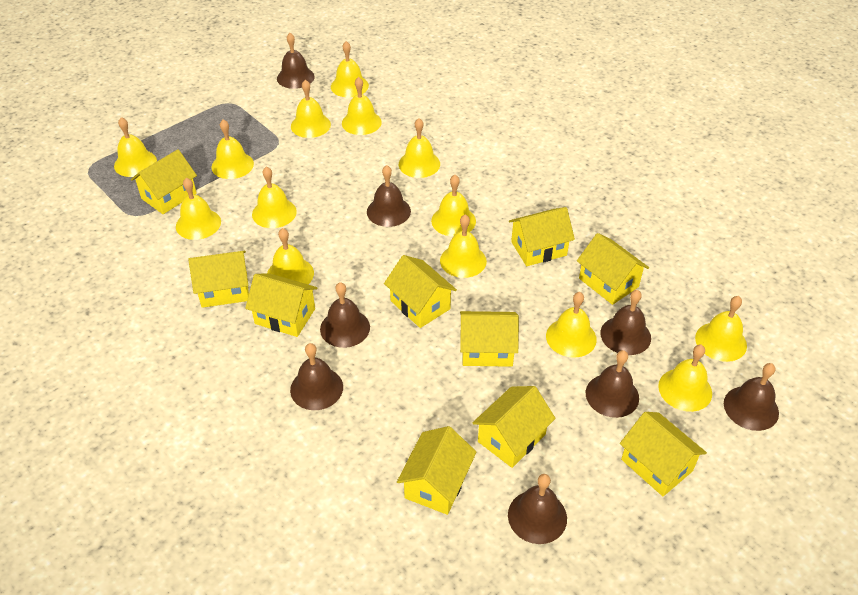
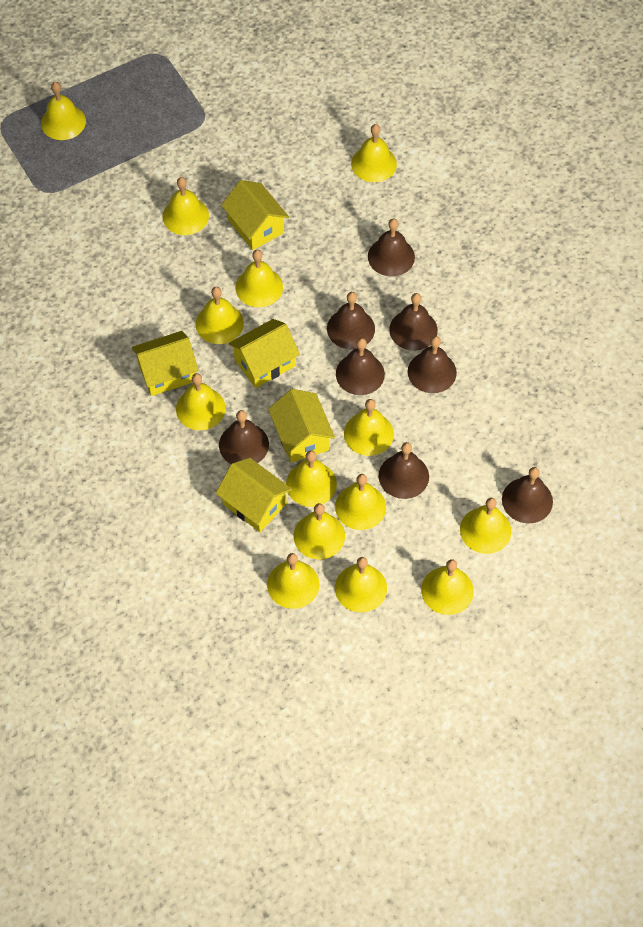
yellow house: 10 -> 5

